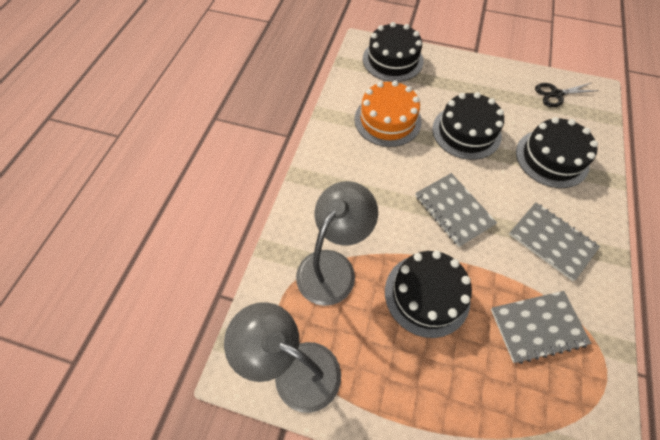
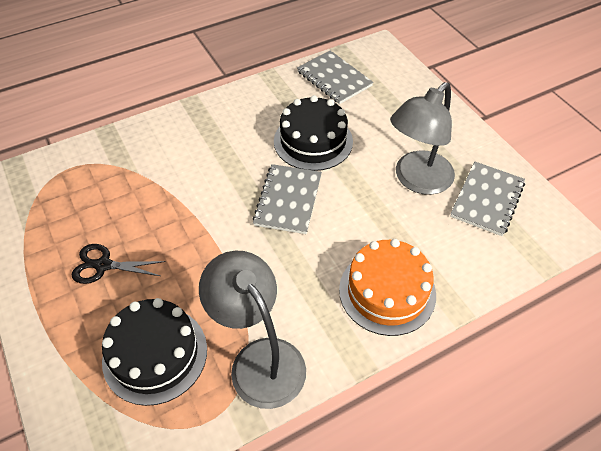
black cake: 4 -> 2

